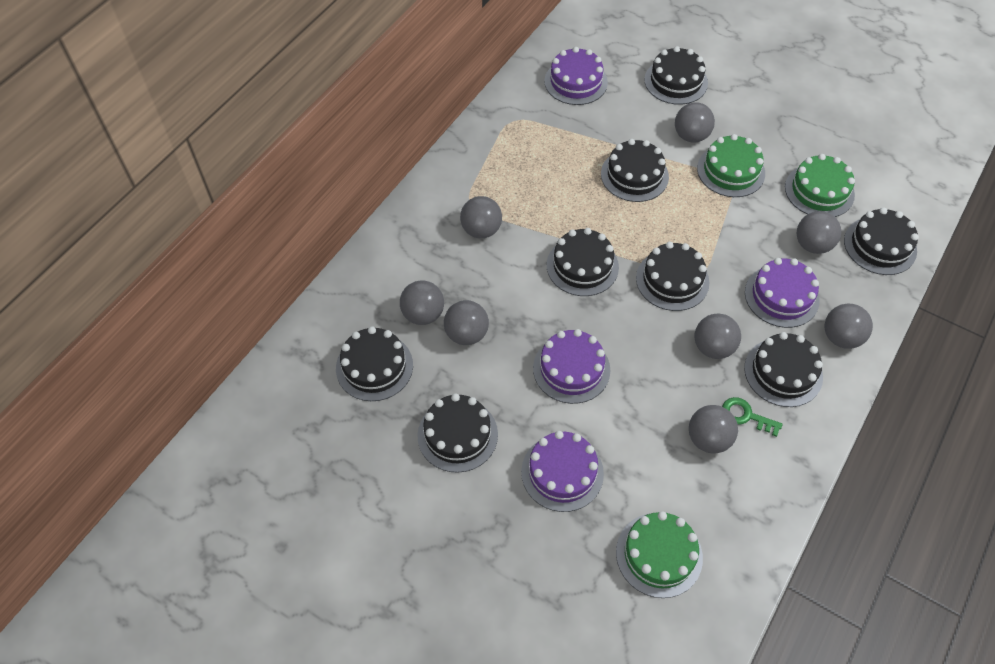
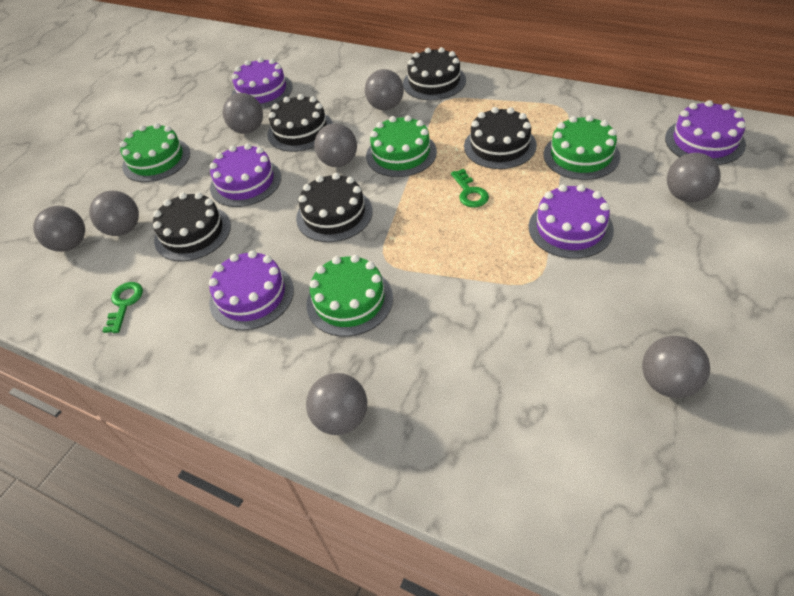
black cake: 8 -> 5
green cake: 3 -> 4
green key: 1 -> 2
purple cake: 4 -> 5

